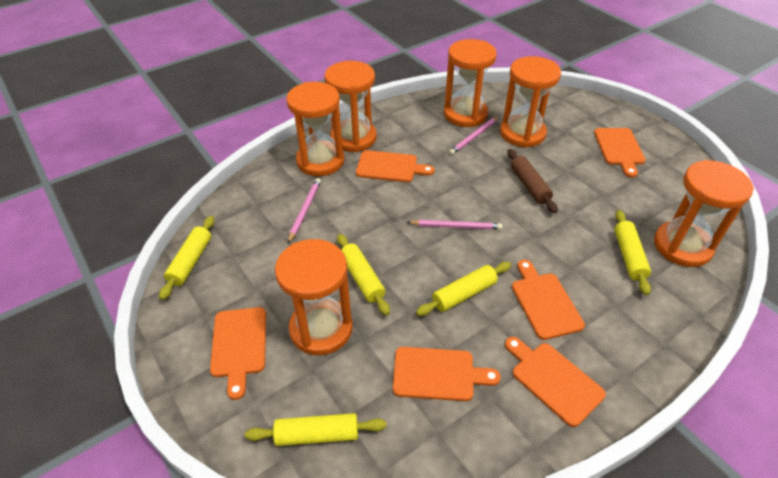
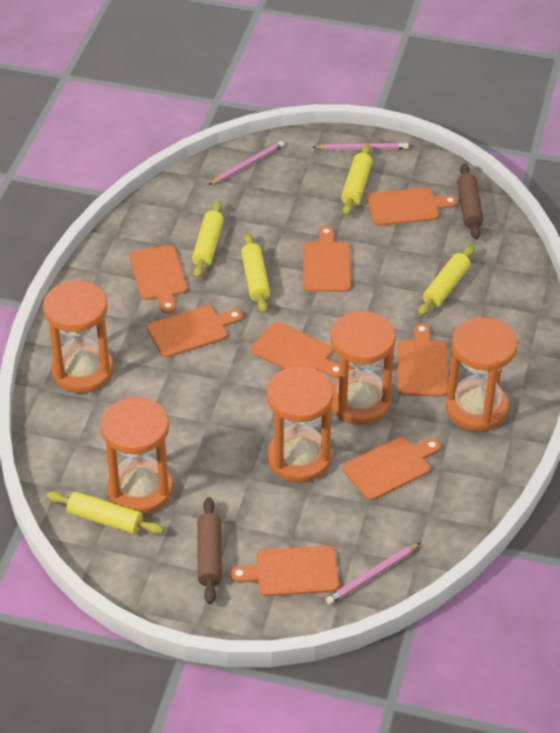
brown rolling pin: 1 -> 2
orange cutting board: 6 -> 8
orange hourglass: 6 -> 5

